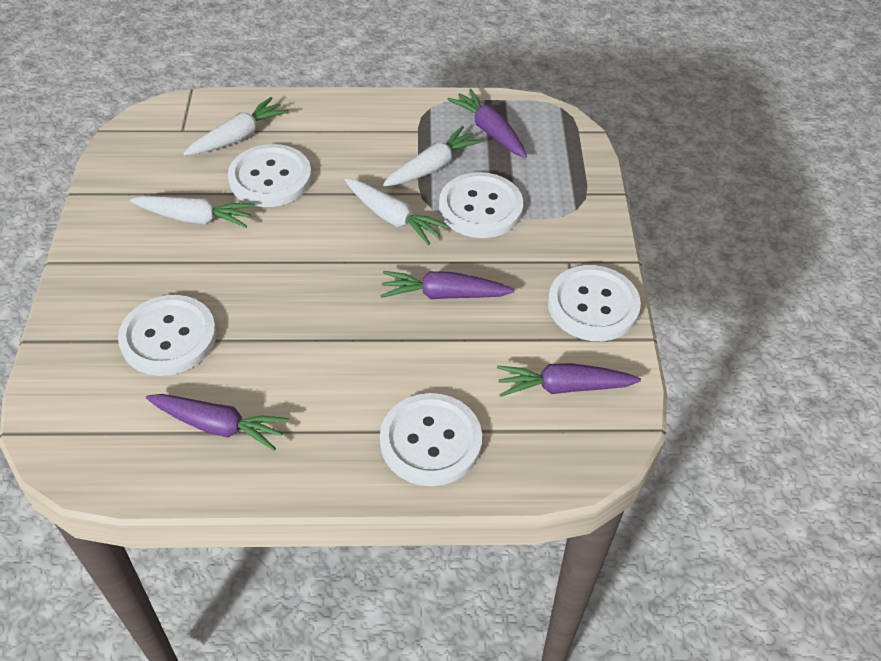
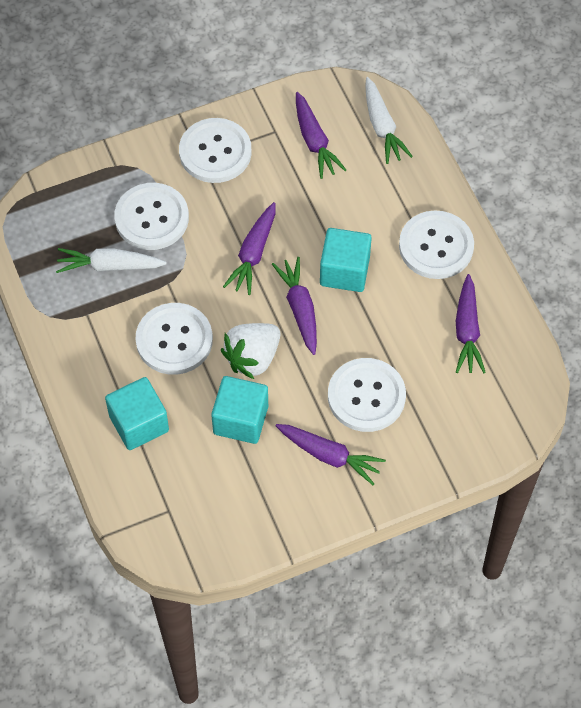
purple carrot: 4 -> 5
turquoise cube: 0 -> 3
white carrot: 4 -> 2
white strawberry: 0 -> 1

